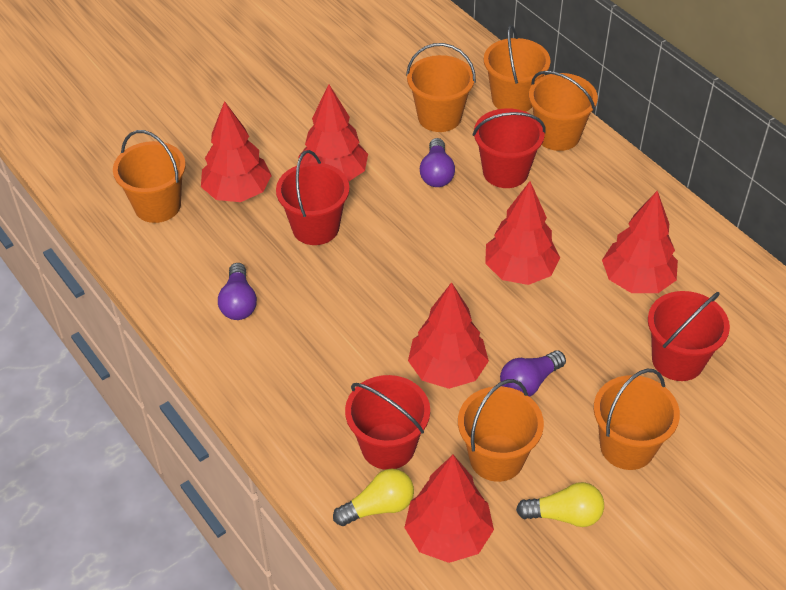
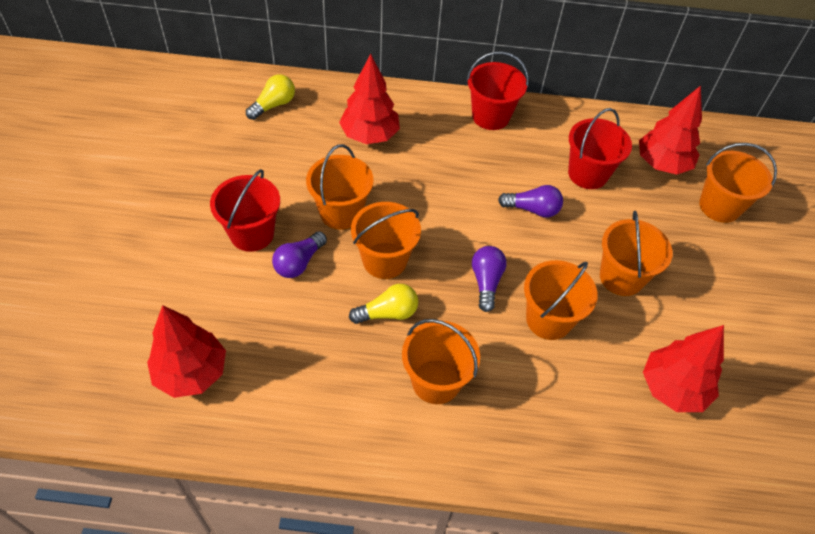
red bucket: 4 -> 3
red tree: 6 -> 4

